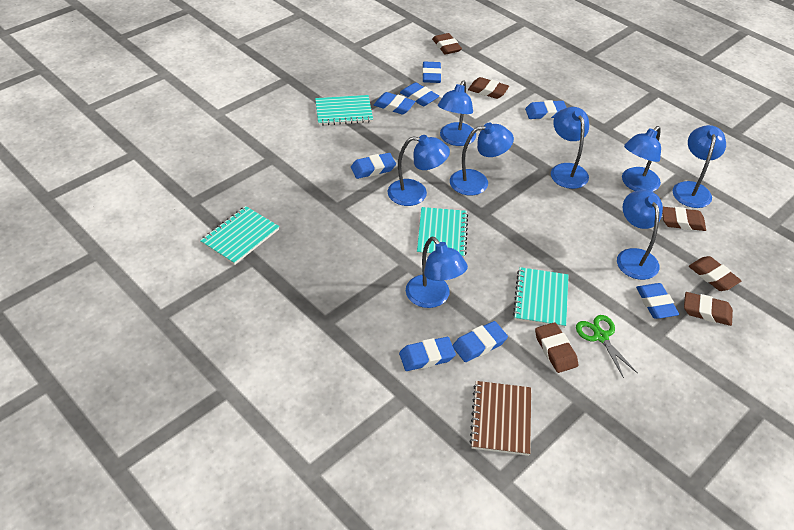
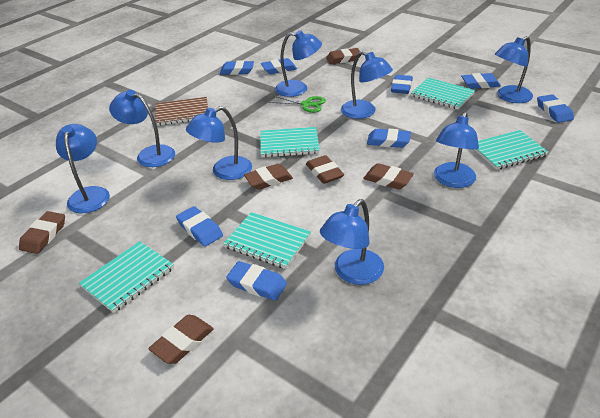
turquoise notebook: 4 -> 5

